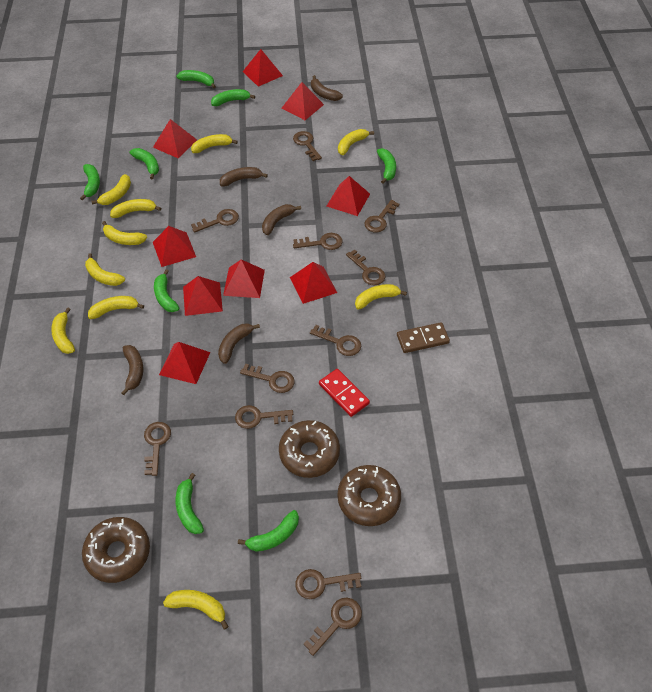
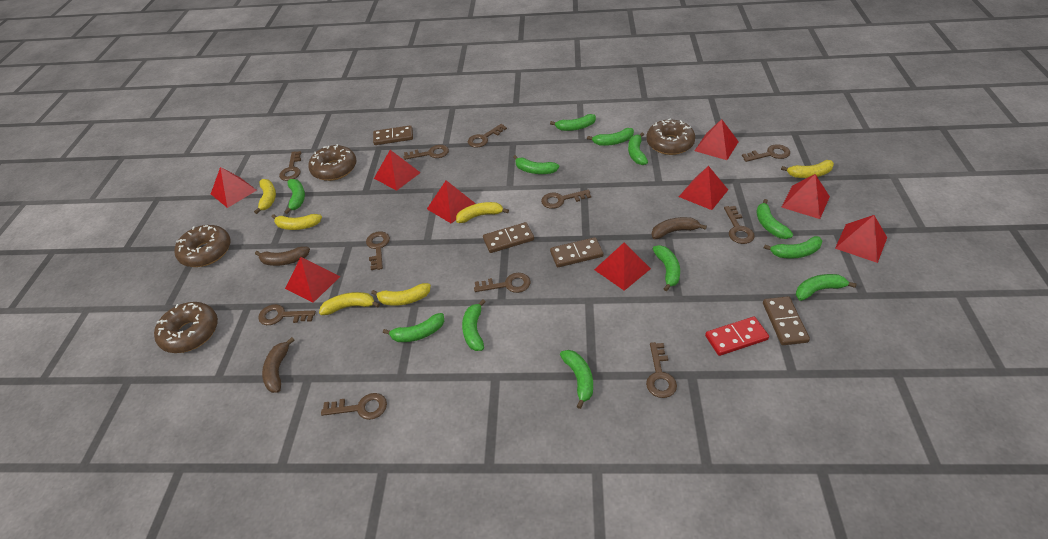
brown banana: 5 -> 3
brown domino: 1 -> 4
brown donut: 3 -> 4
green banana: 8 -> 12
yellow banana: 10 -> 6

